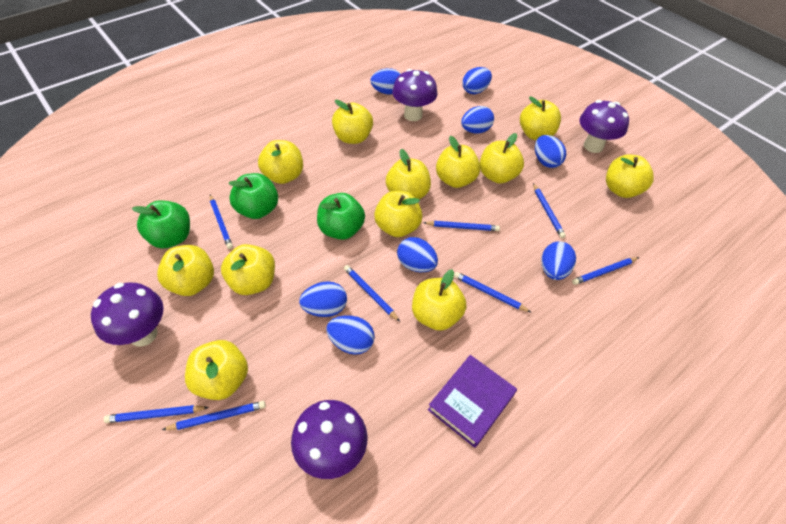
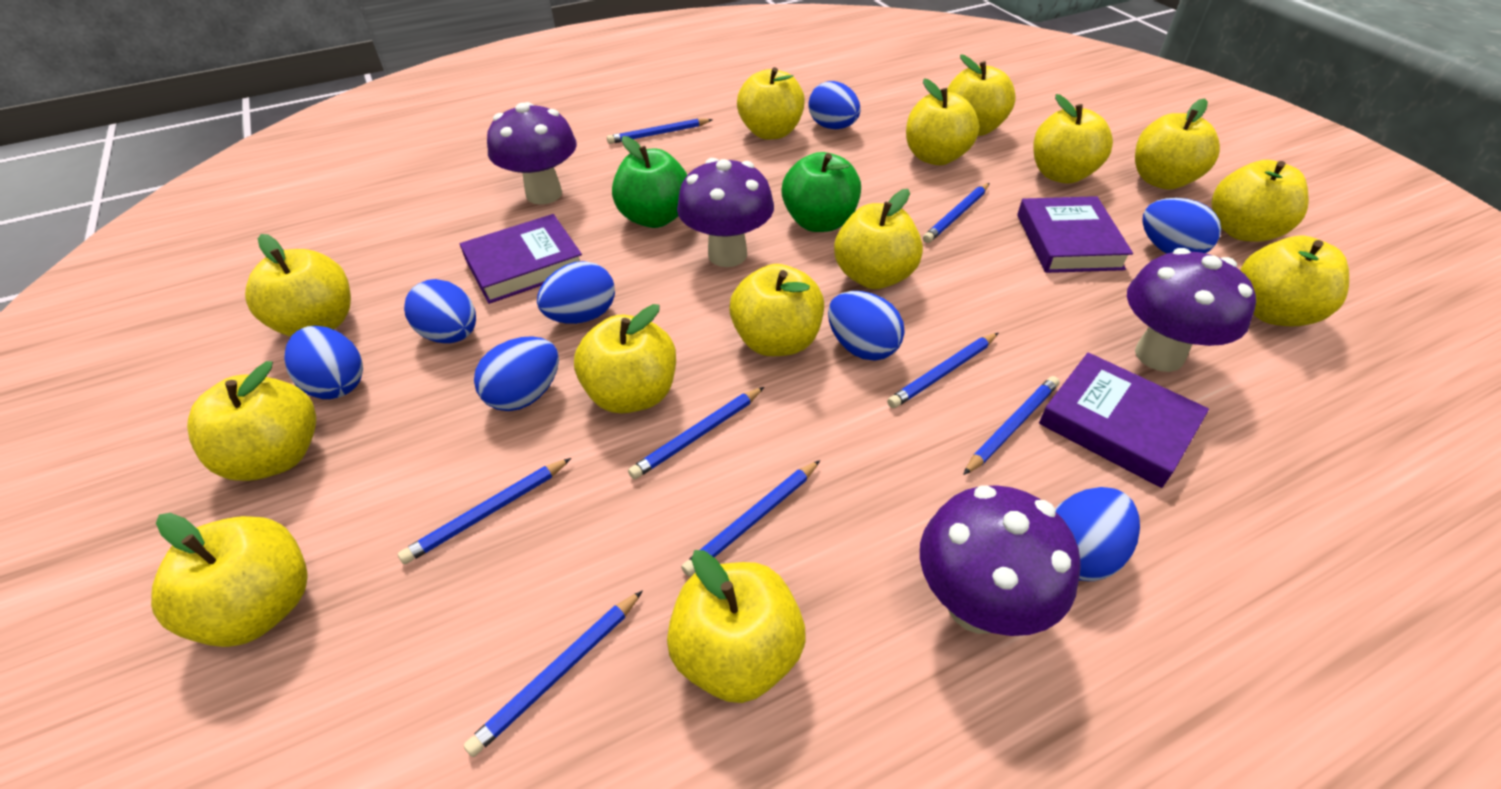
green apple: 3 -> 2
purple book: 1 -> 3
yellow apple: 12 -> 14

